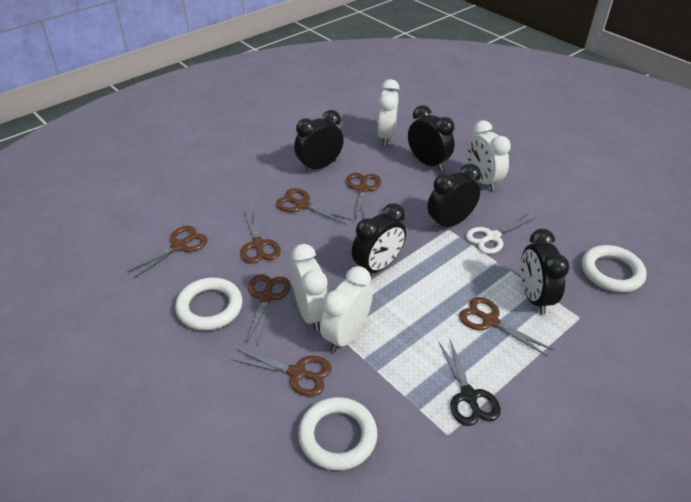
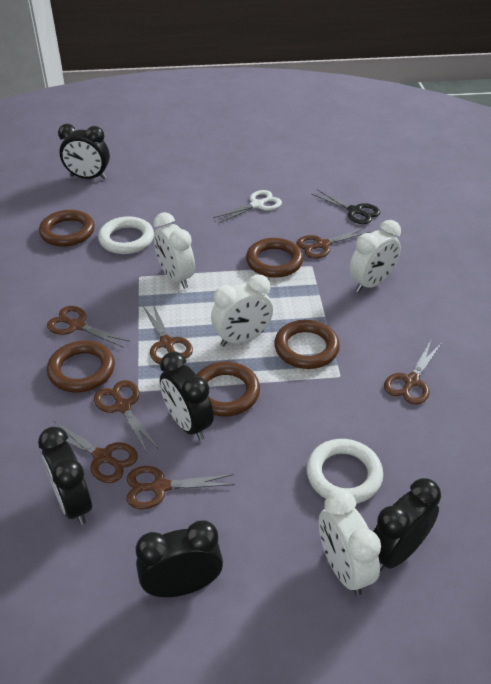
brown ring: 0 -> 5
white ring: 3 -> 2

